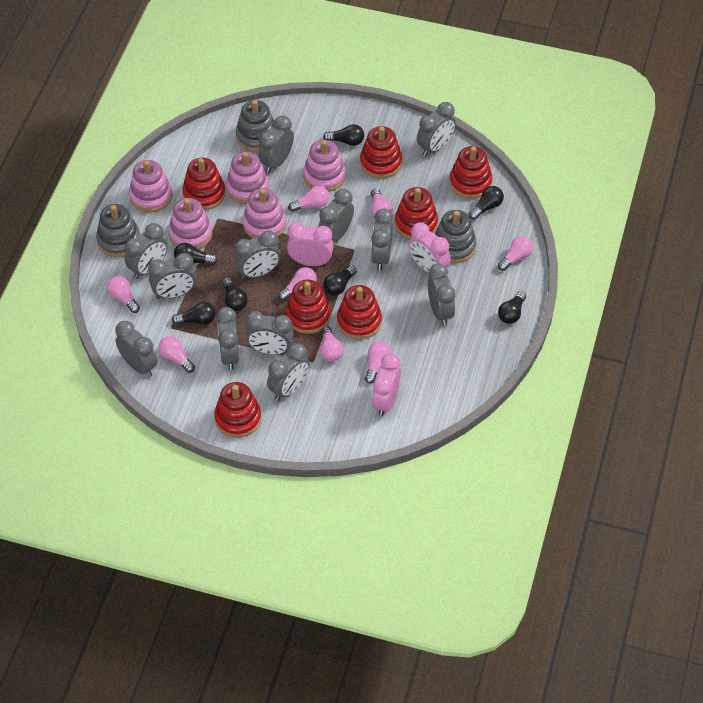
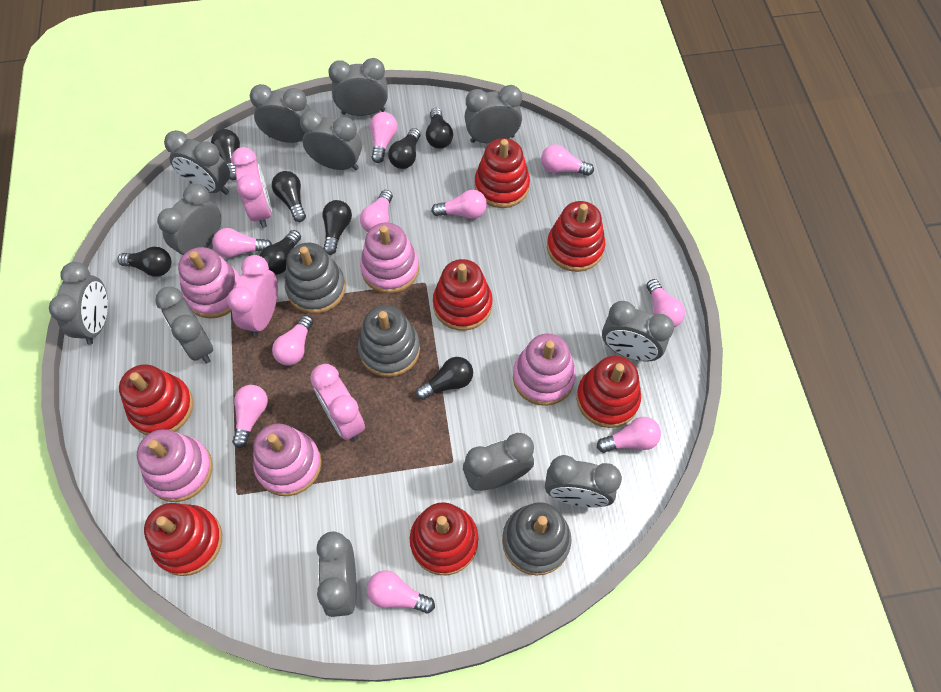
black light bulb: 7 -> 8
pink light bulb: 8 -> 10

